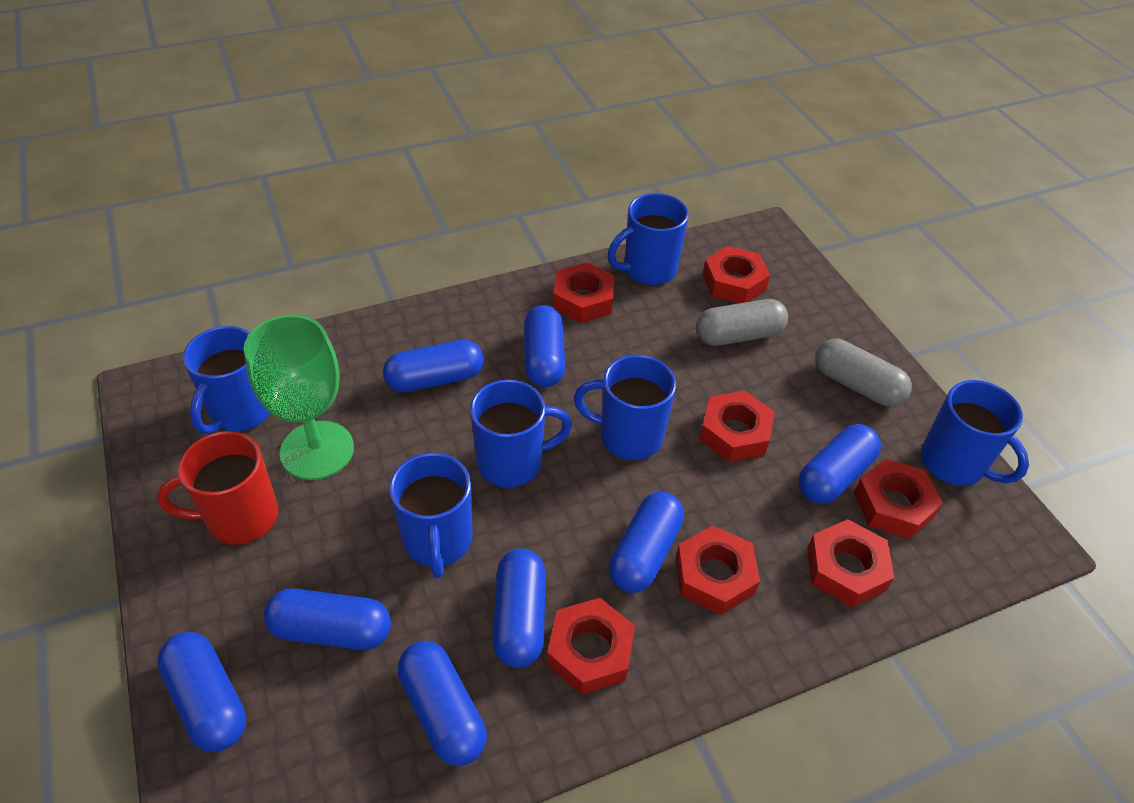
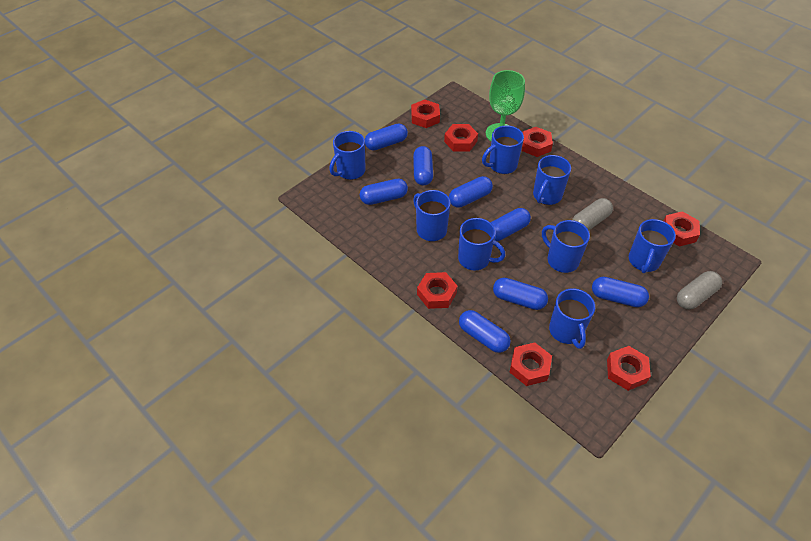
blue mug: 6 -> 8
red mug: 1 -> 0

